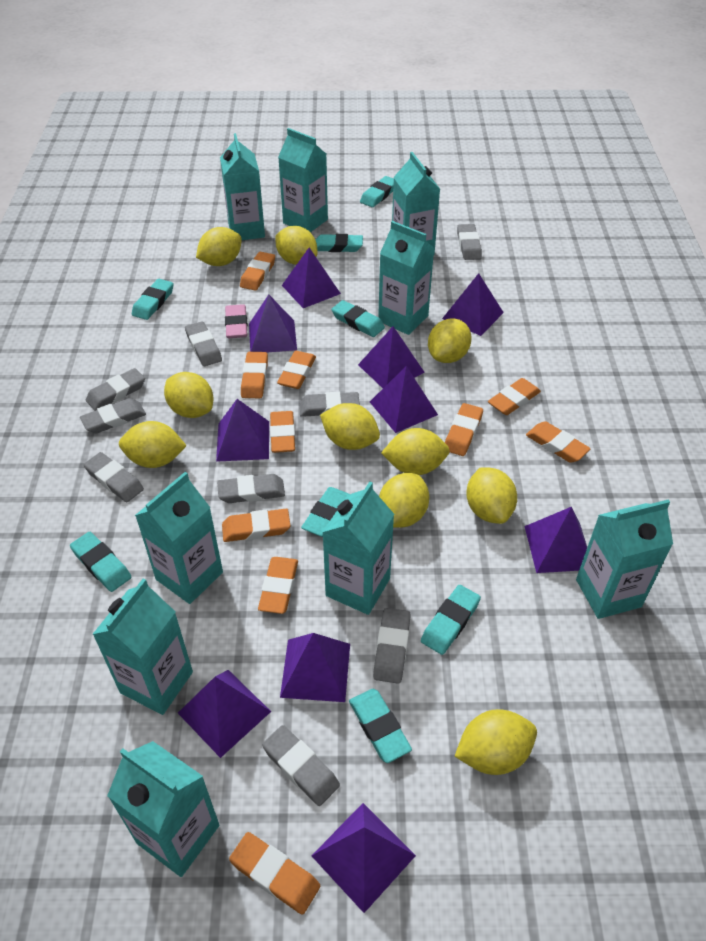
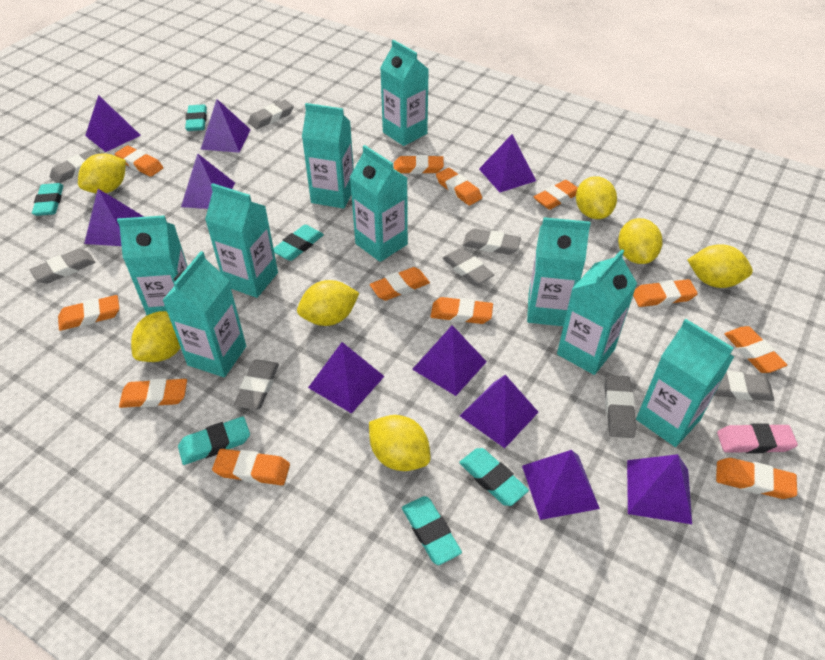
grey eraser: 9 -> 8
orange eraser: 10 -> 12
turquoise eraser: 8 -> 6
yellow lemon: 10 -> 7

